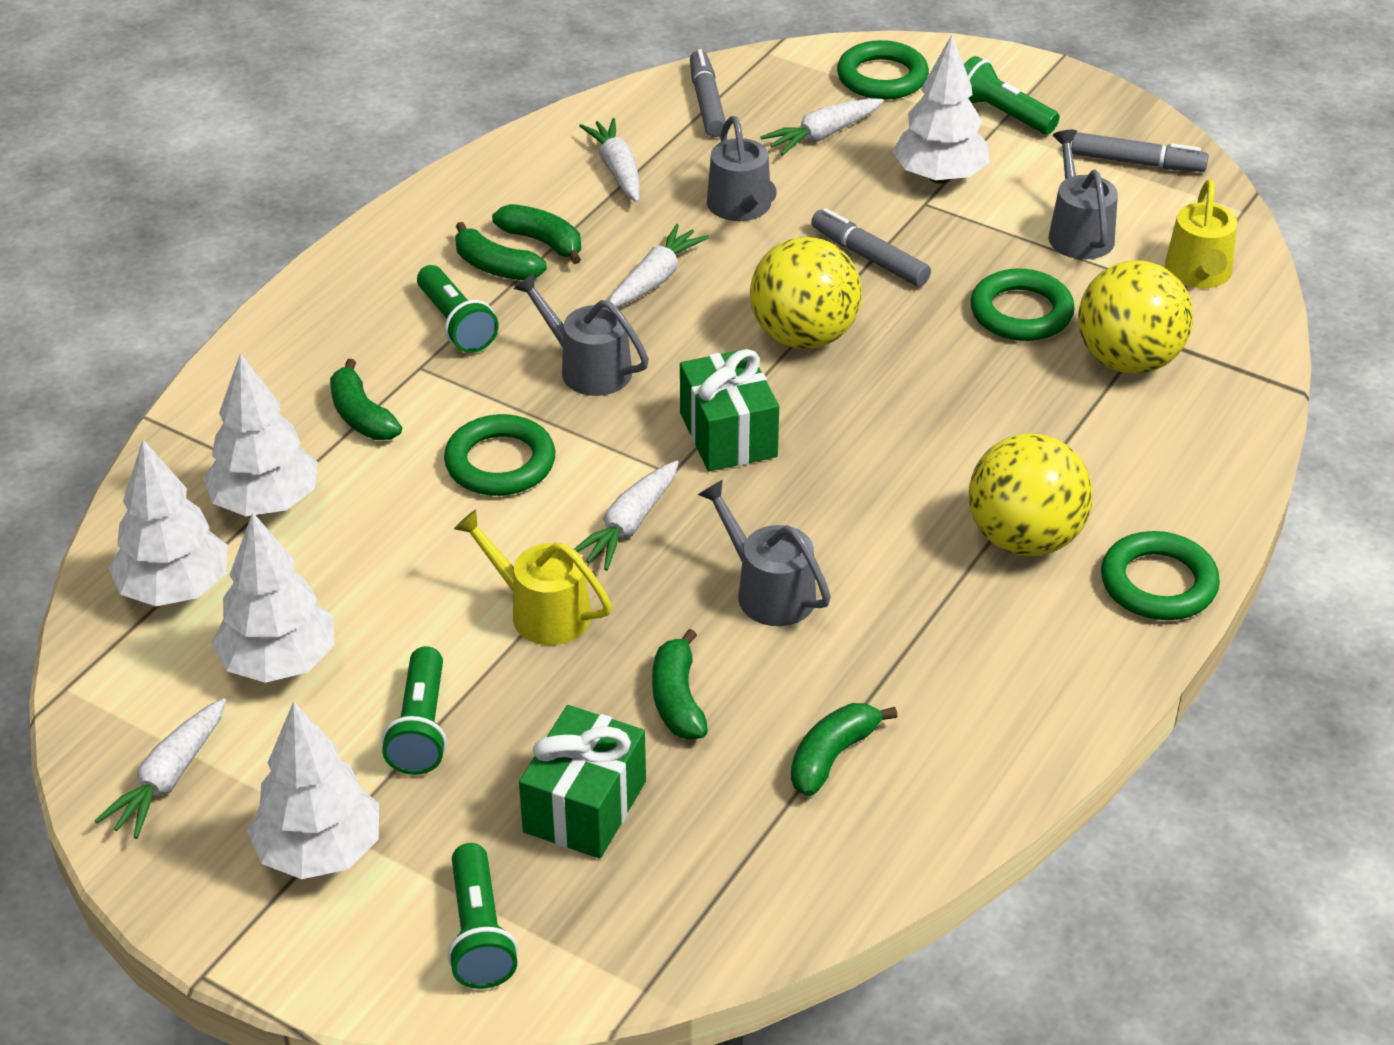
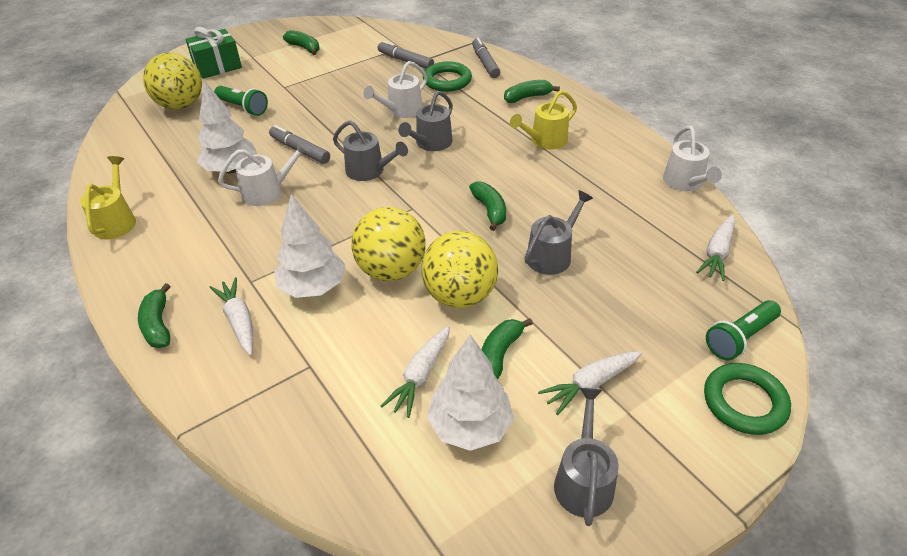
green flashlight: 4 -> 2
green gift: 2 -> 1
green ring: 4 -> 2
white carrot: 5 -> 4
white tree: 5 -> 3
white watering can: 0 -> 3

